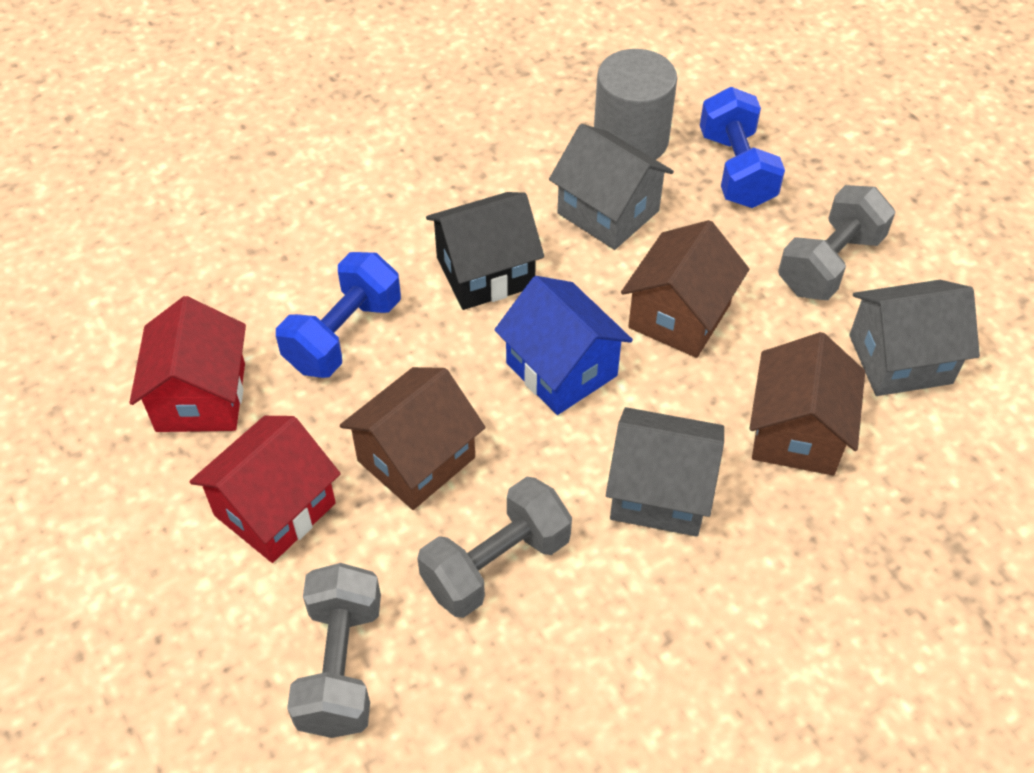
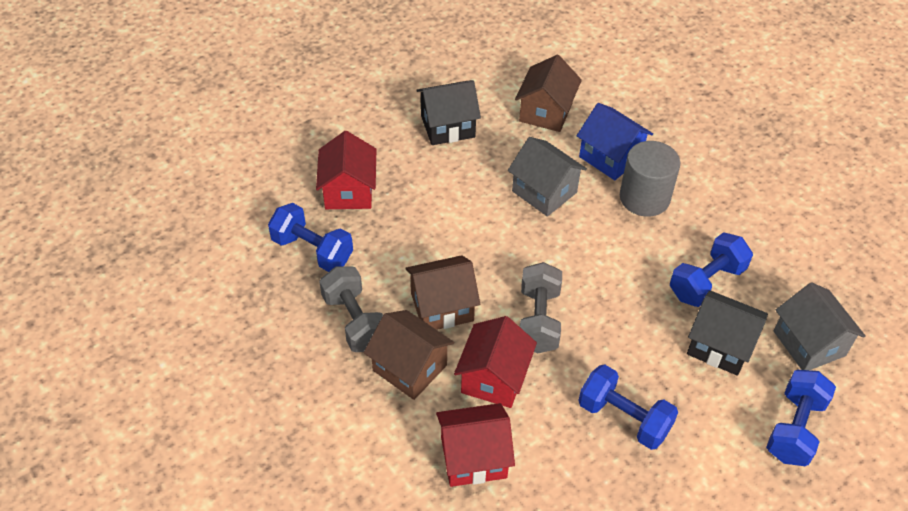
black house: 1 -> 2
blue dumbbell: 2 -> 4
grey dumbbell: 3 -> 2
grey house: 3 -> 2
red house: 2 -> 3

